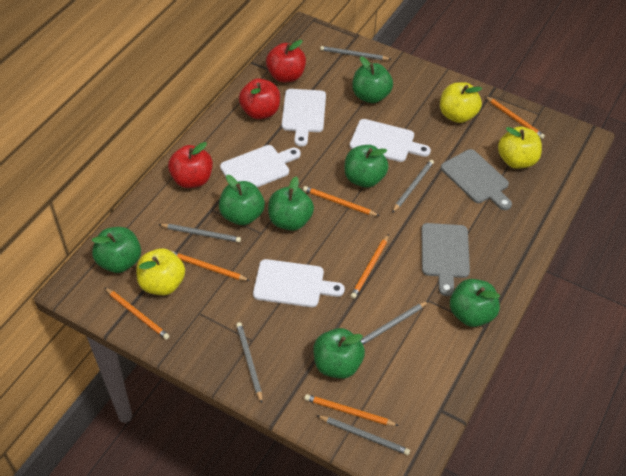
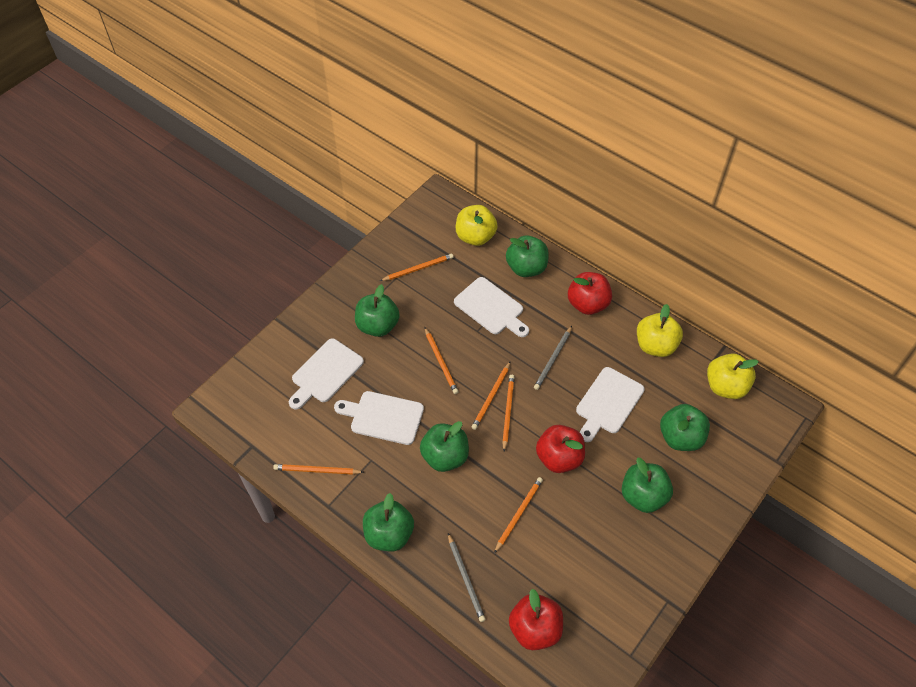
green apple: 7 -> 6
grey cutting board: 2 -> 0
grey pencil: 6 -> 2

